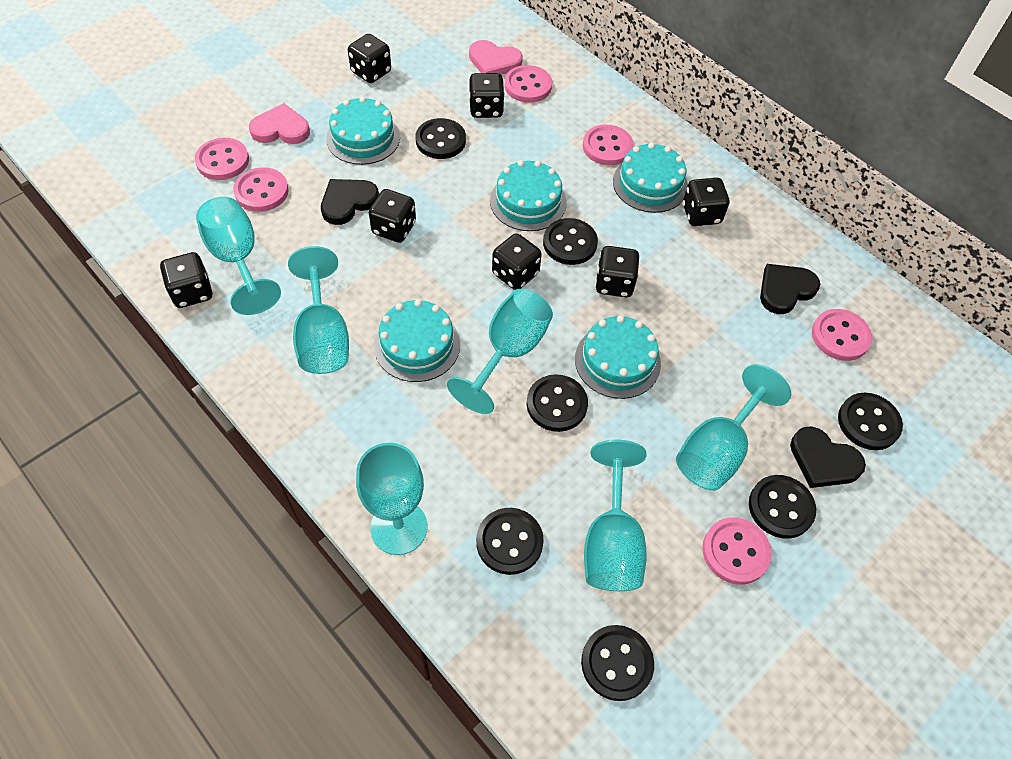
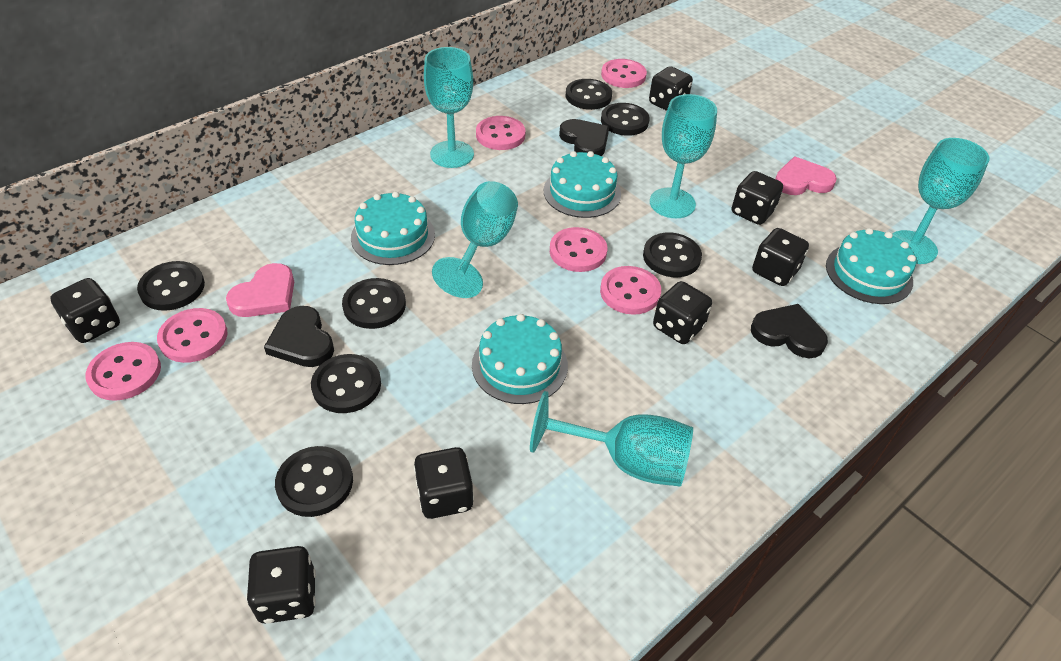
turquoise cake: 5 -> 4
turquoise goblet: 6 -> 5

